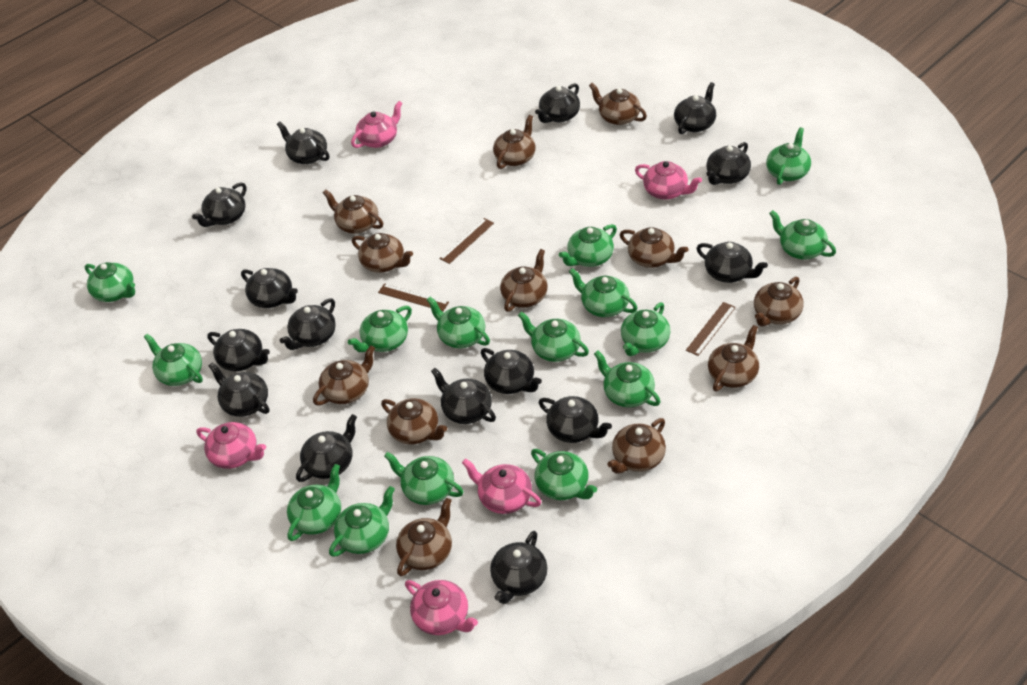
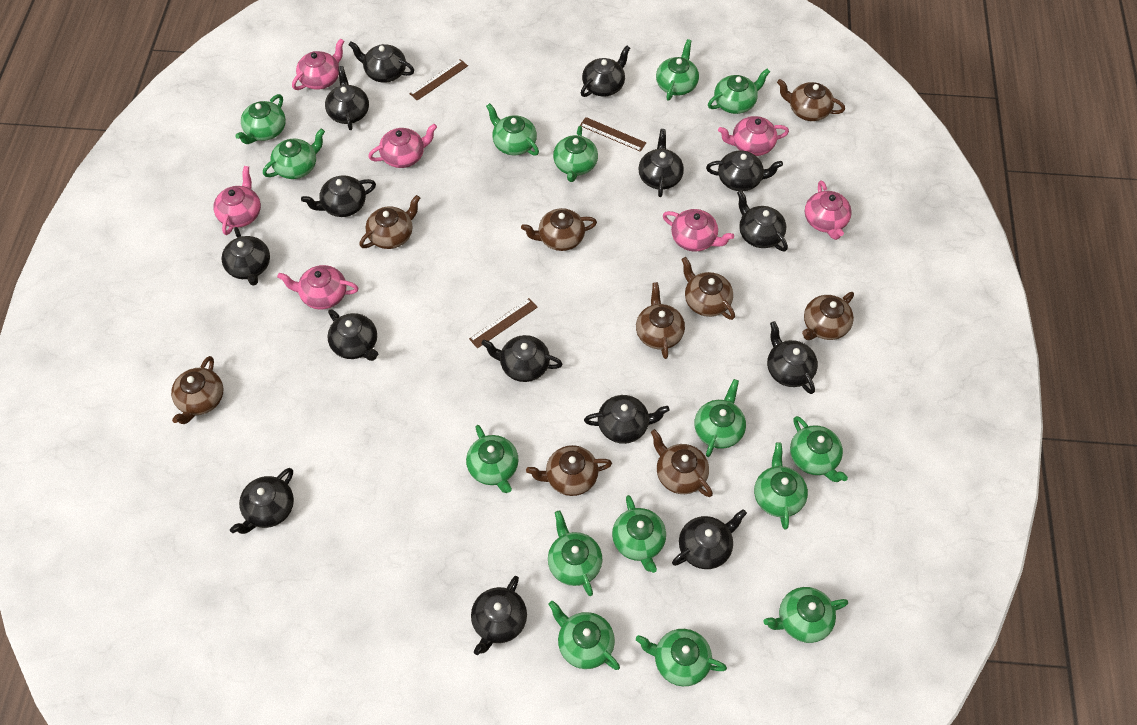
brown teapot: 12 -> 9
pink teapot: 5 -> 7

